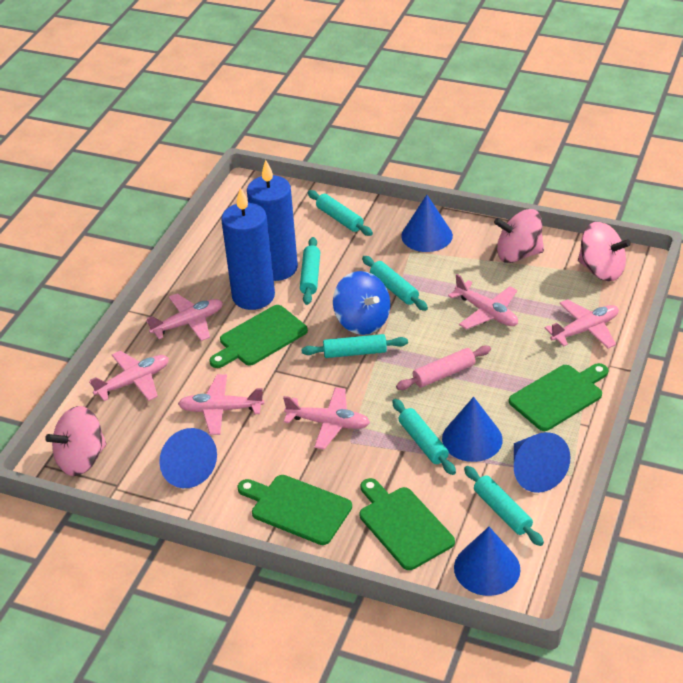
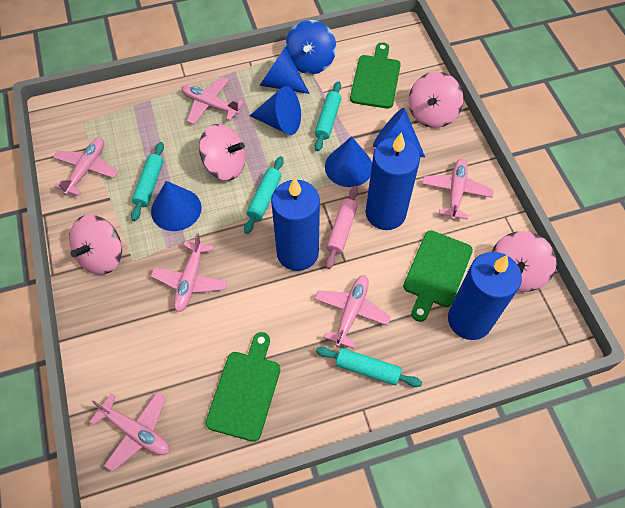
blue candle: 2 -> 3
green cutting board: 4 -> 3
pink spinning top: 3 -> 4
turquoise rolling pin: 6 -> 4

